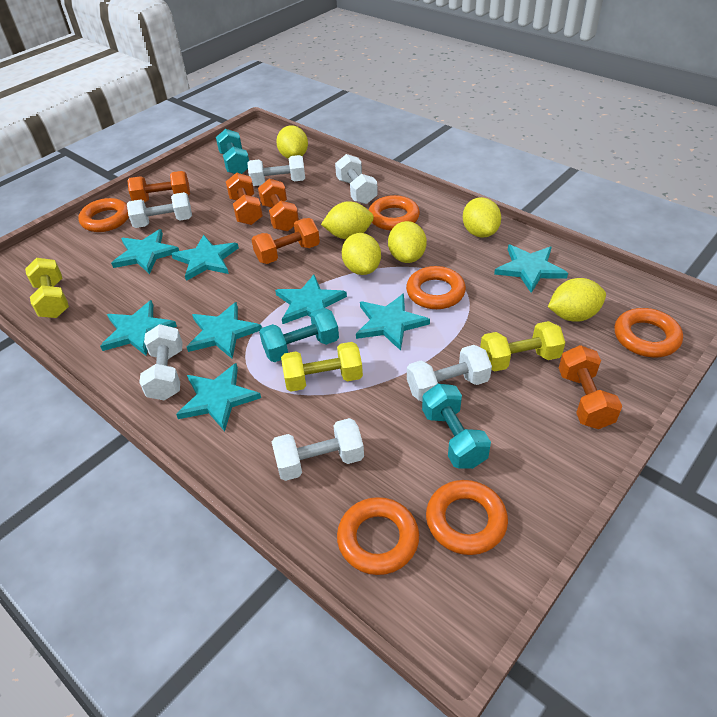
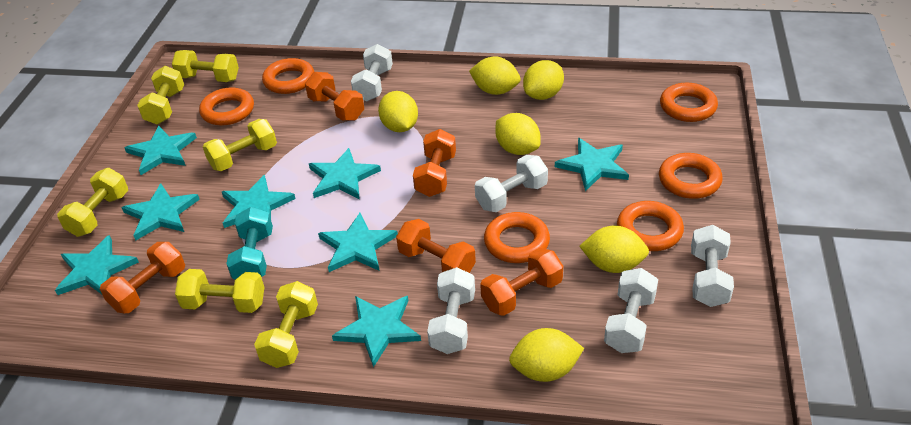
turquoise dumbbell: 3 -> 1
white dumbbell: 6 -> 5
yellow dumbbell: 3 -> 6

